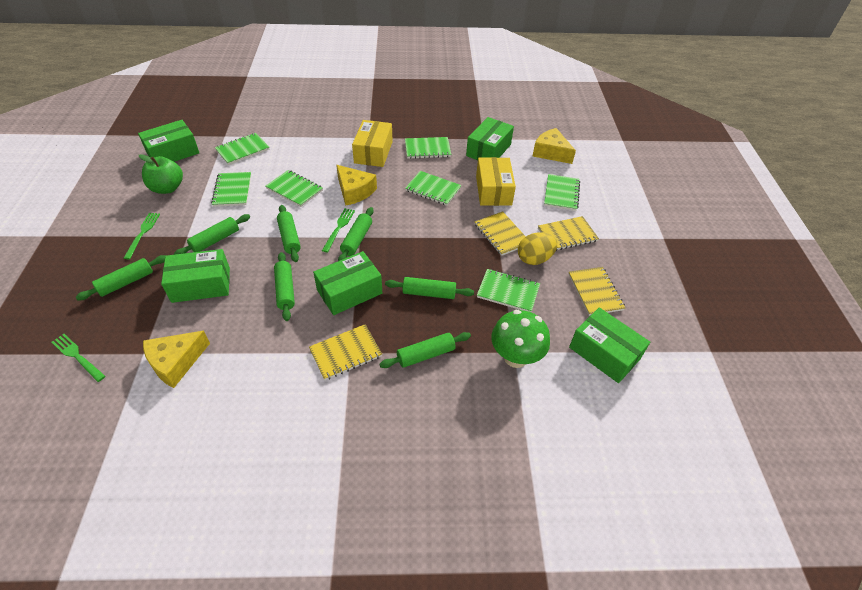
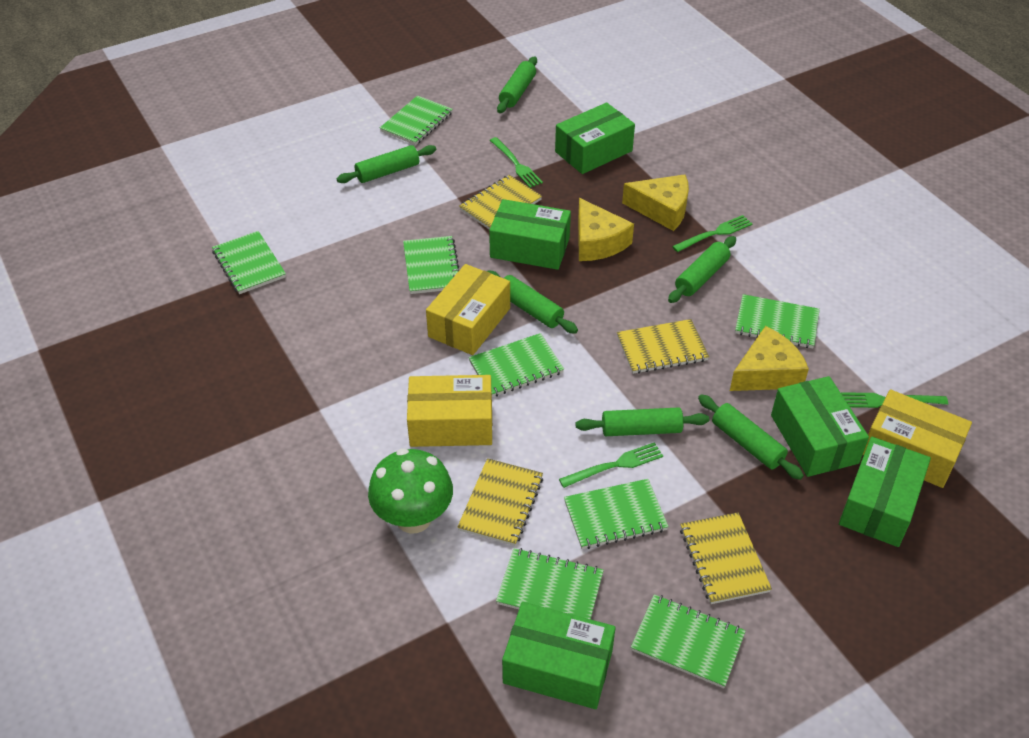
green apple: 1 -> 0
green fork: 3 -> 4
green notebook: 7 -> 8
green rolling pin: 7 -> 6
yellow box: 2 -> 3
yellow egg: 1 -> 0

